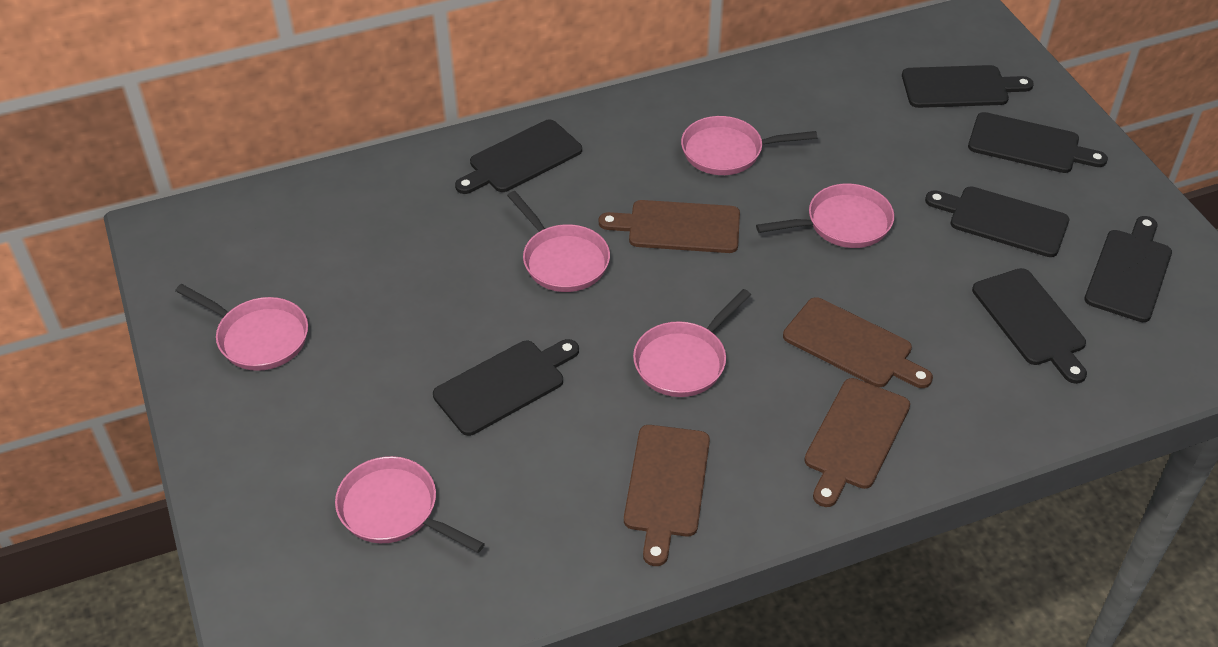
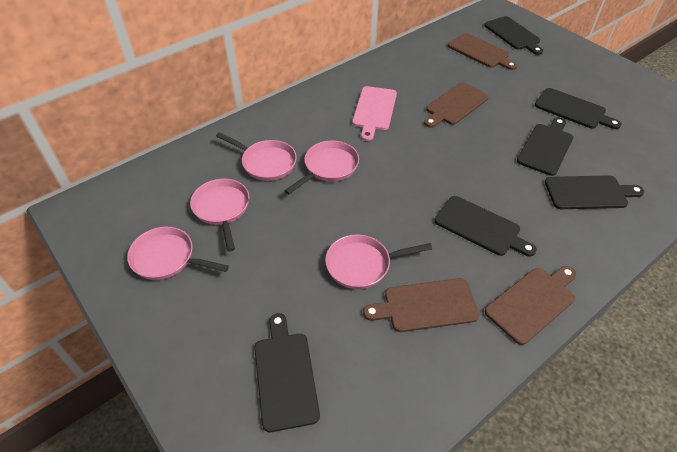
black cutting board: 7 -> 6
pink cutting board: 0 -> 1
pink pan: 6 -> 5

